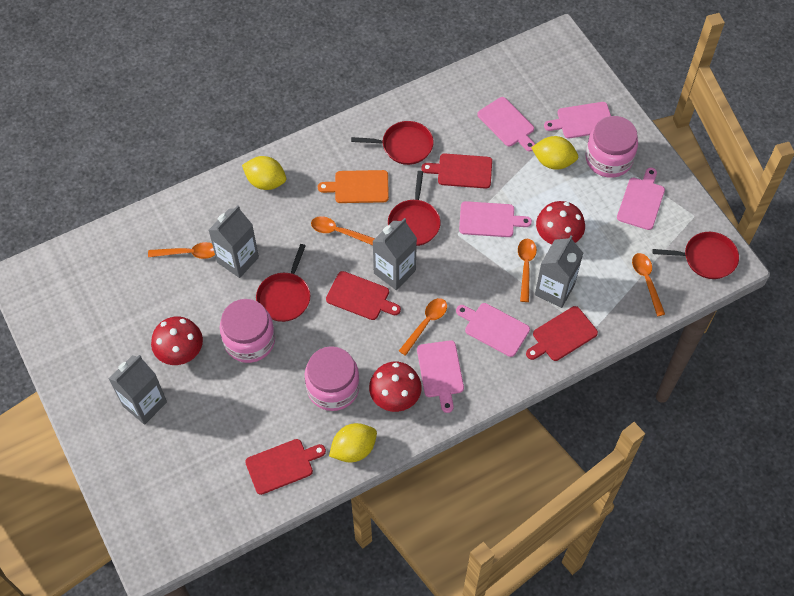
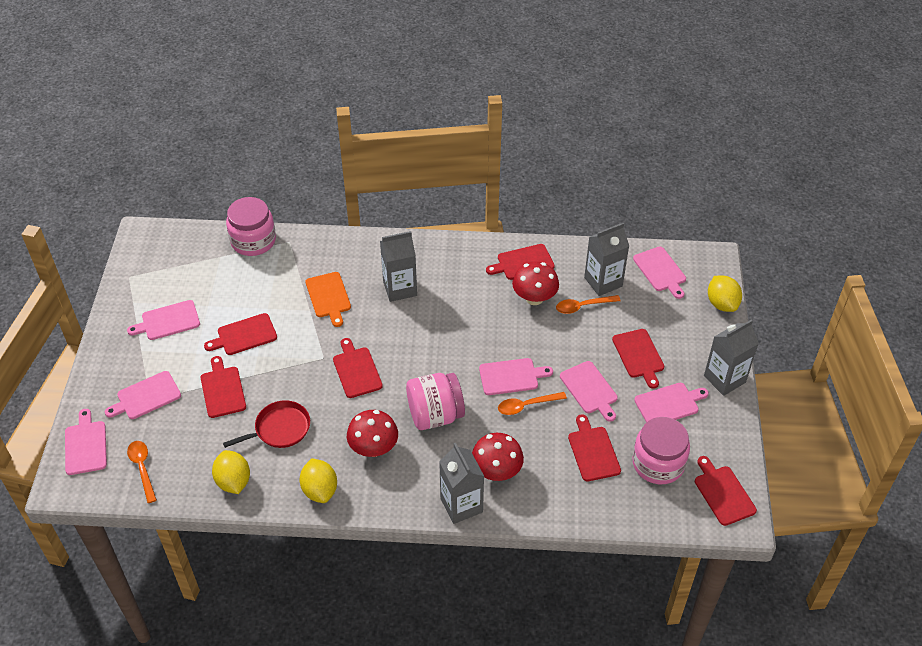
orange spoon: 5 -> 3
pink cutting board: 6 -> 7
red cutting board: 4 -> 7
red pan: 4 -> 1

